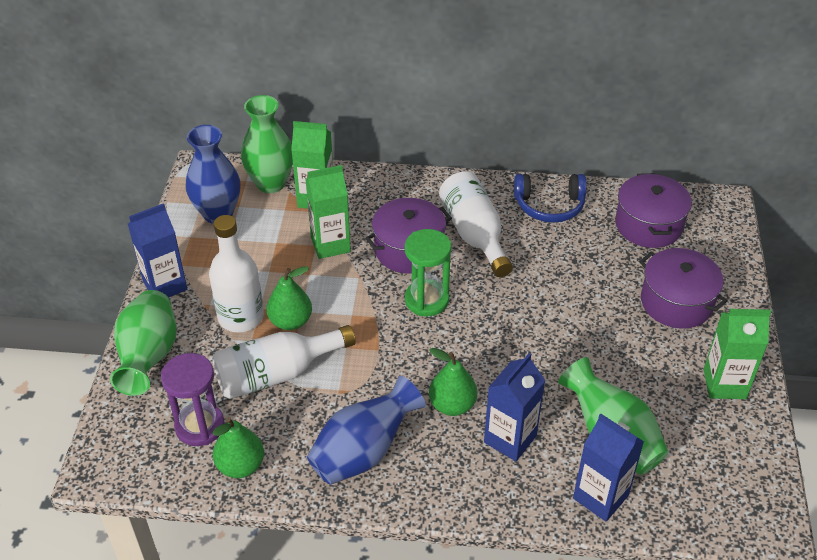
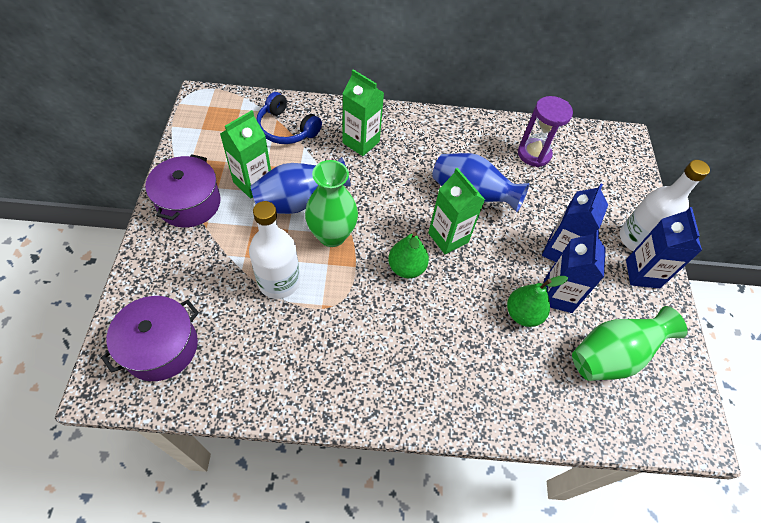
green hourglass: 1 -> 0
green pear: 3 -> 2
green vase: 3 -> 2
purple pot: 3 -> 2
white bottle: 3 -> 2

